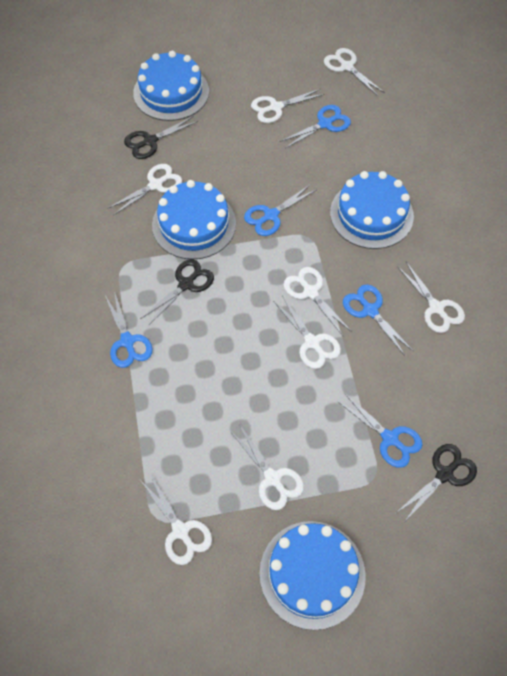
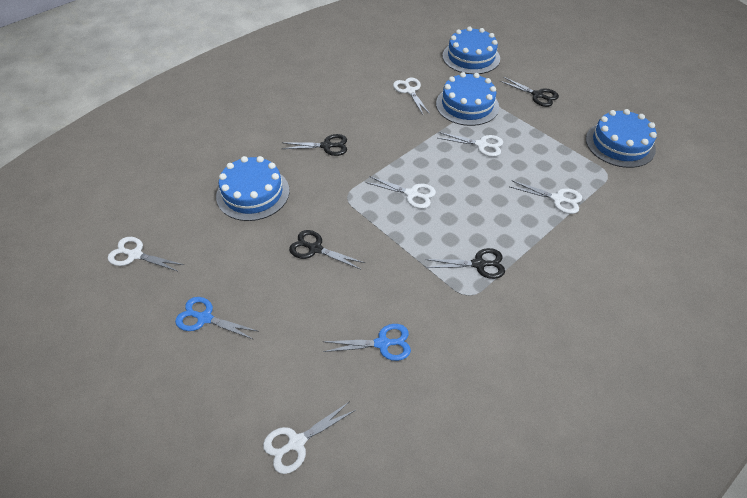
black scissors: 3 -> 4
blue scissors: 5 -> 2
white scissors: 8 -> 6

